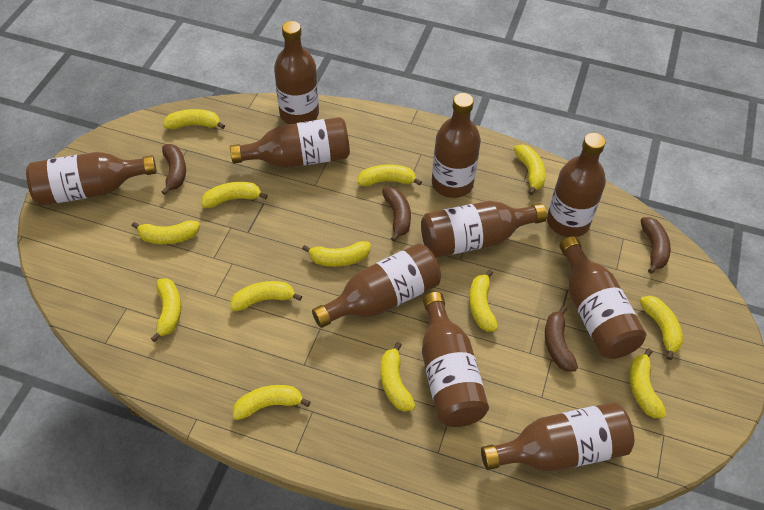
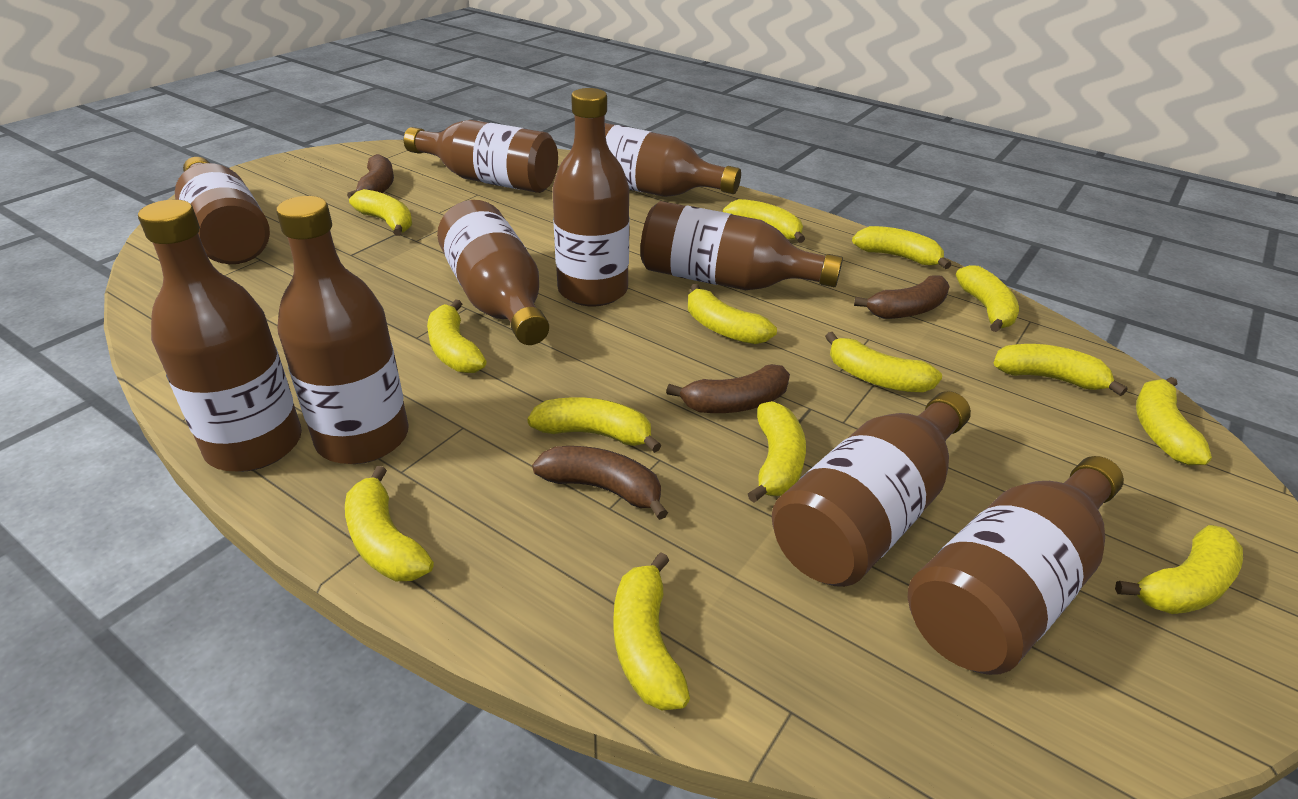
yellow banana: 13 -> 14

